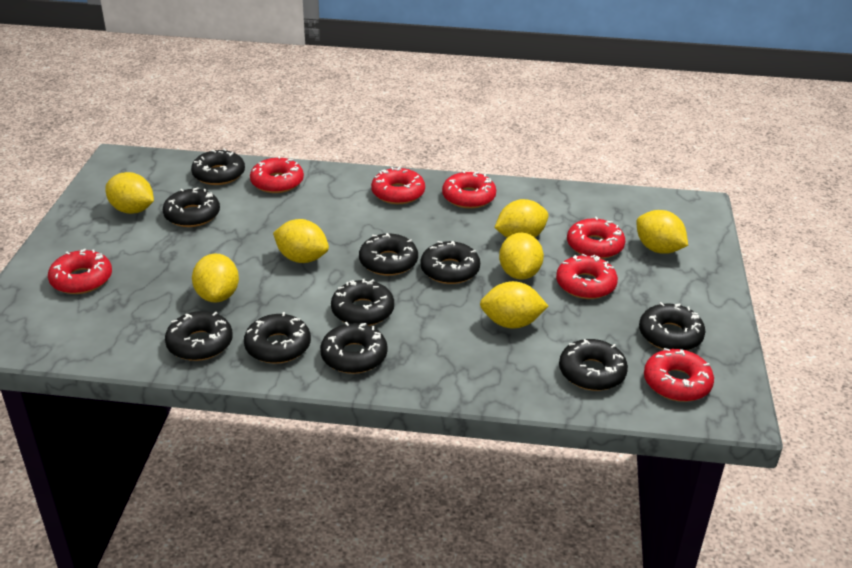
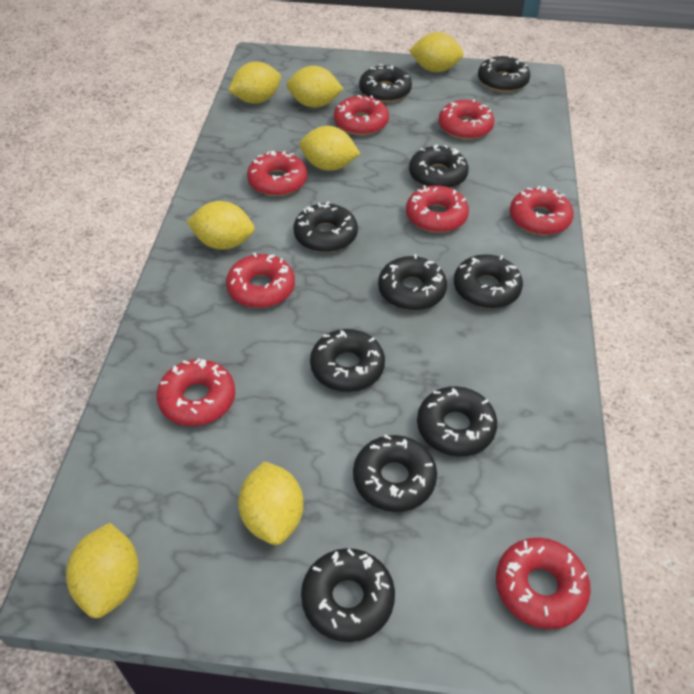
red donut: 7 -> 8

